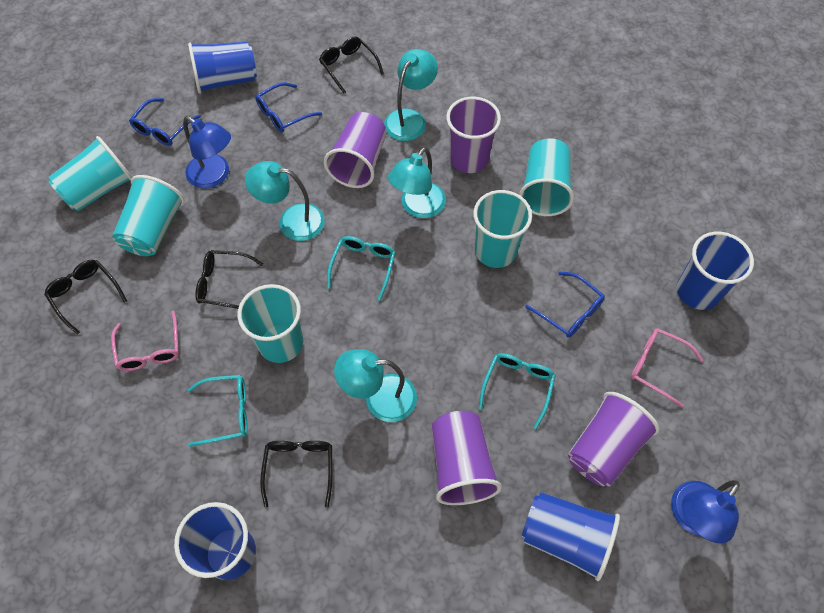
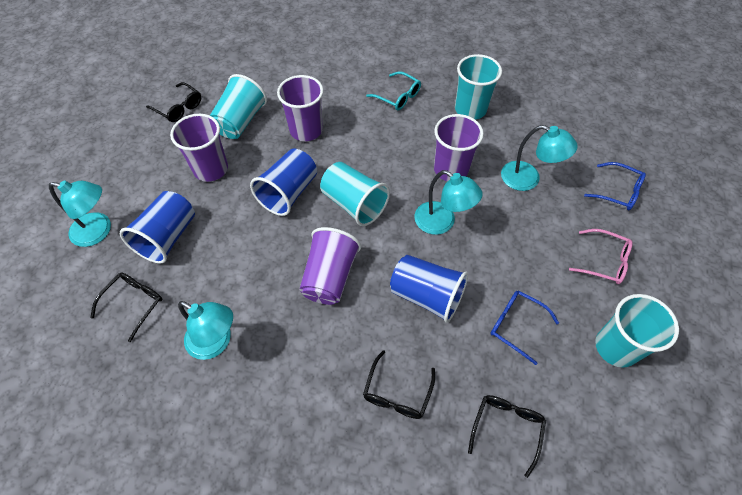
blue cup: 4 -> 3
blue glasses: 3 -> 2
blue lamp: 2 -> 0
pink glasses: 2 -> 1
turquoise cup: 5 -> 4
turquoise glasses: 3 -> 1

